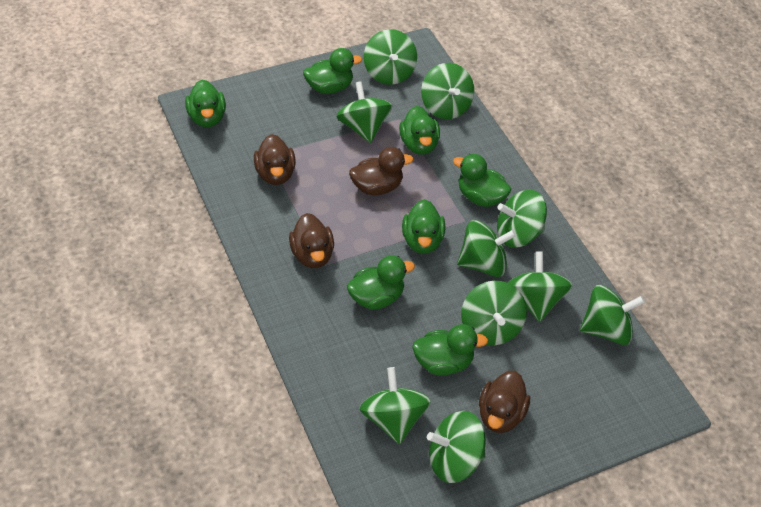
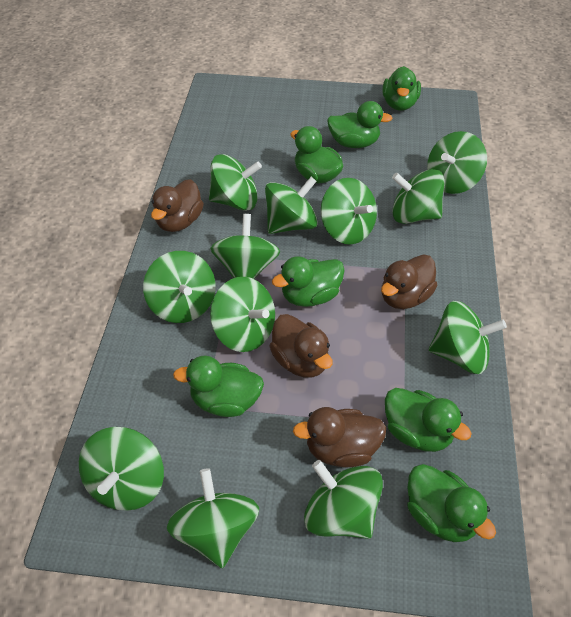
green spinning top: 10 -> 12

